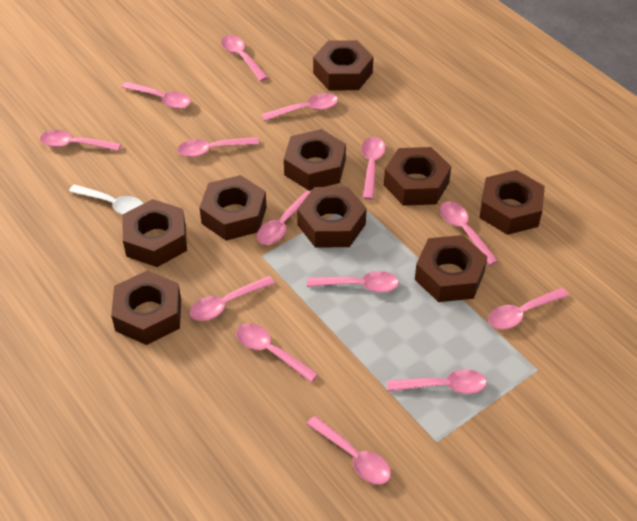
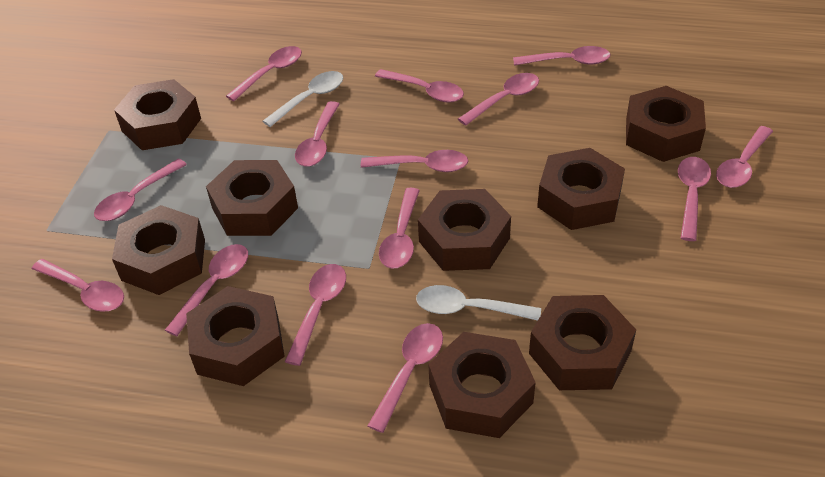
white spoon: 1 -> 2

